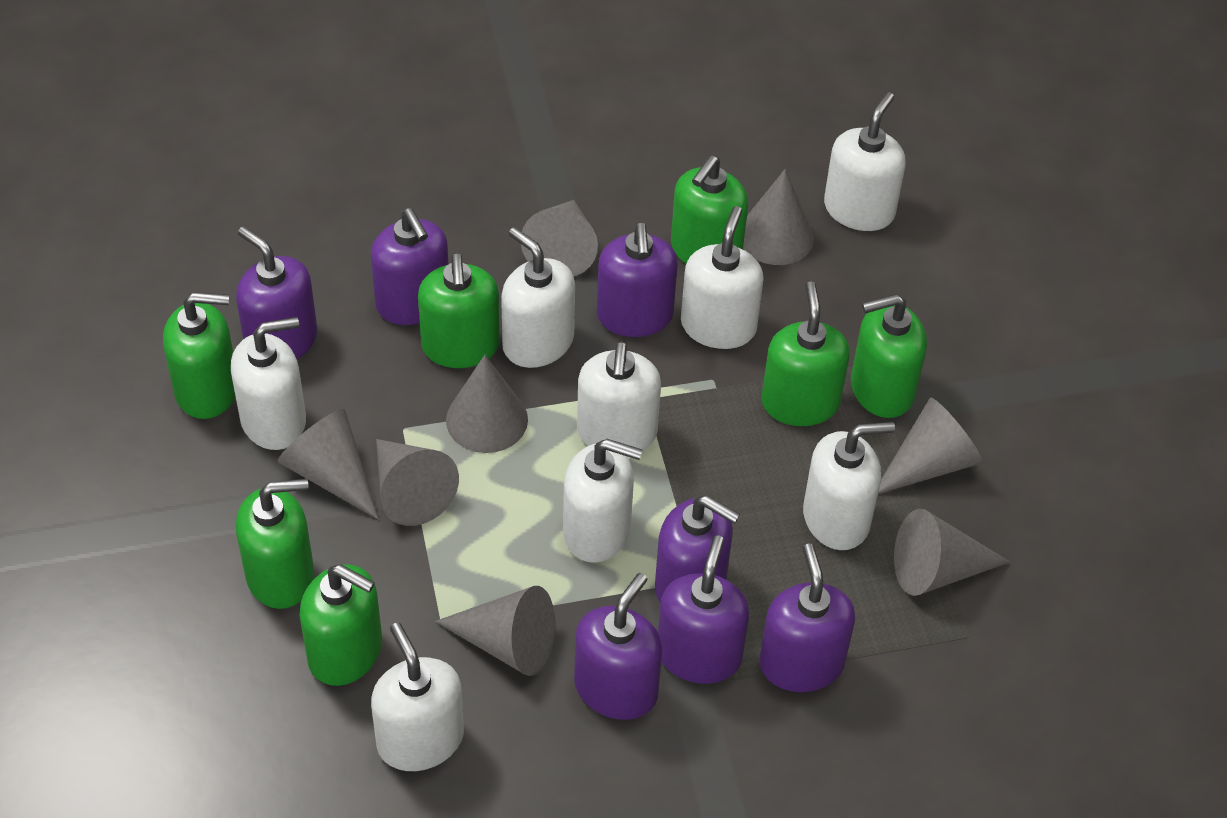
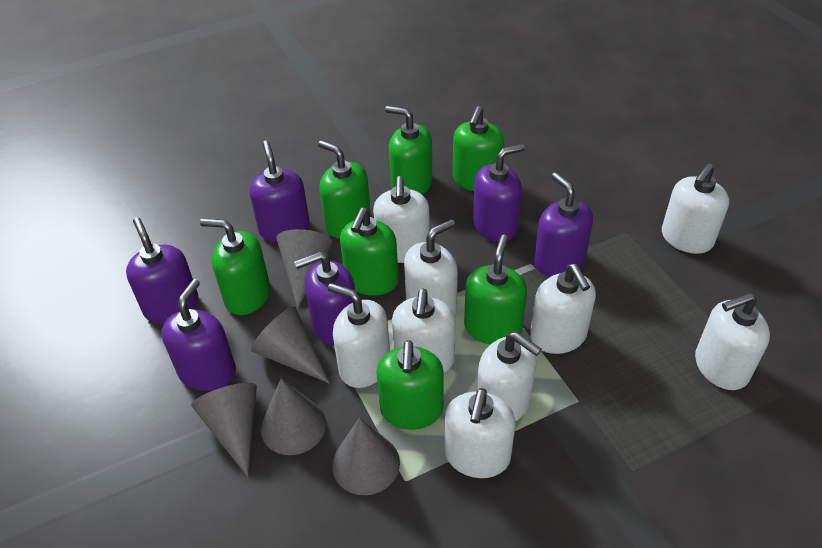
grey cone: 8 -> 5
purple soap dispenser: 7 -> 6
white soap dispenser: 8 -> 9

